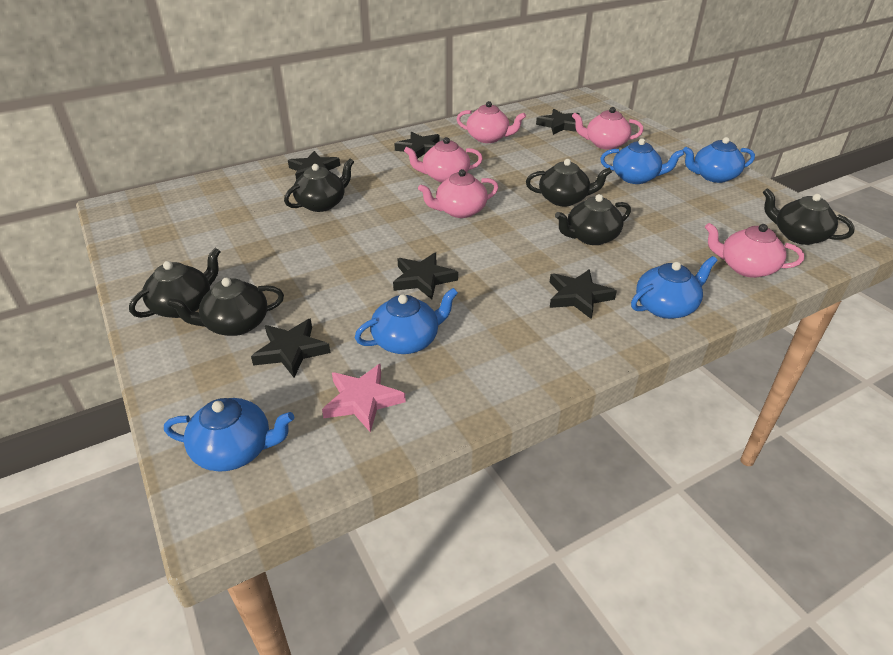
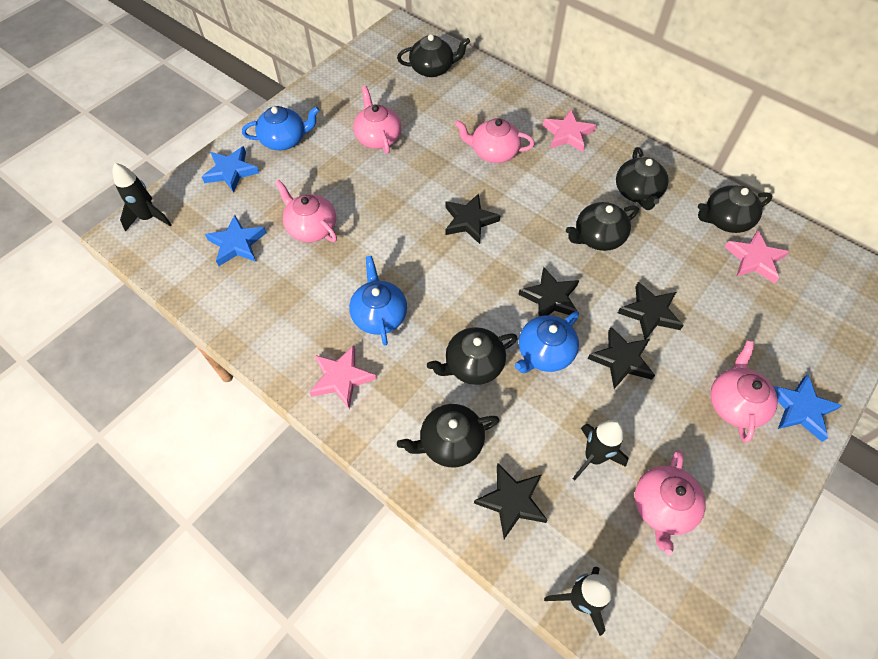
black rocket: 0 -> 3
black star: 6 -> 5
blue star: 0 -> 3
blue teapot: 5 -> 3
pink star: 1 -> 3

